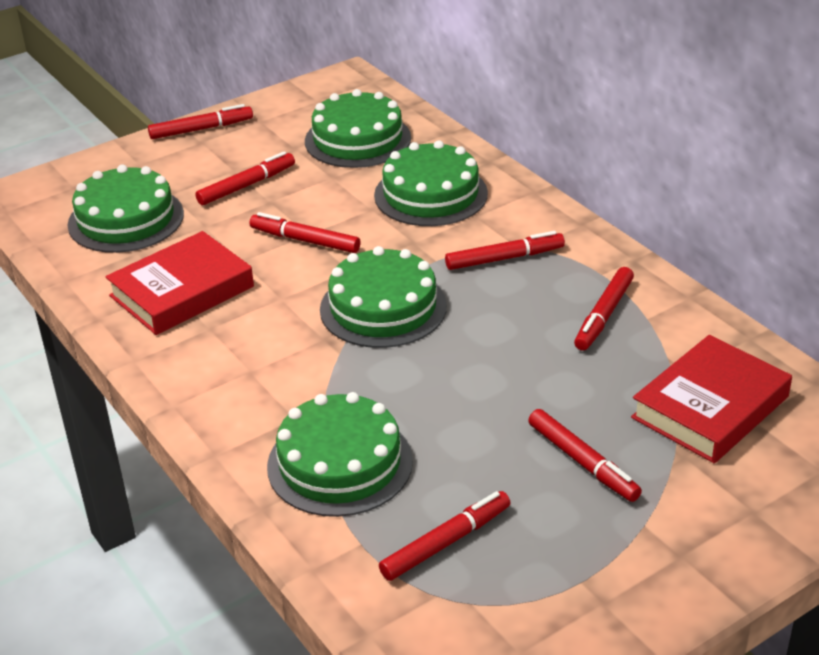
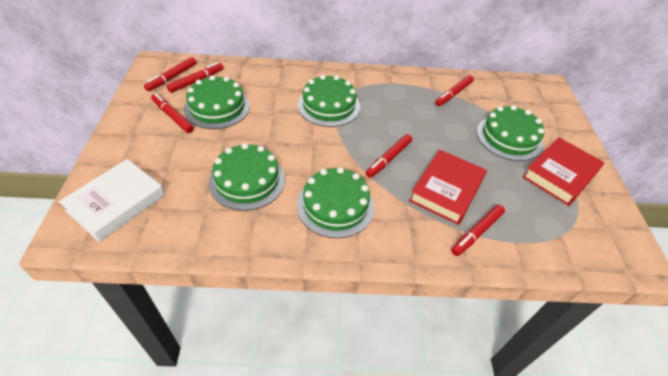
red marker: 7 -> 6
white book: 0 -> 1

